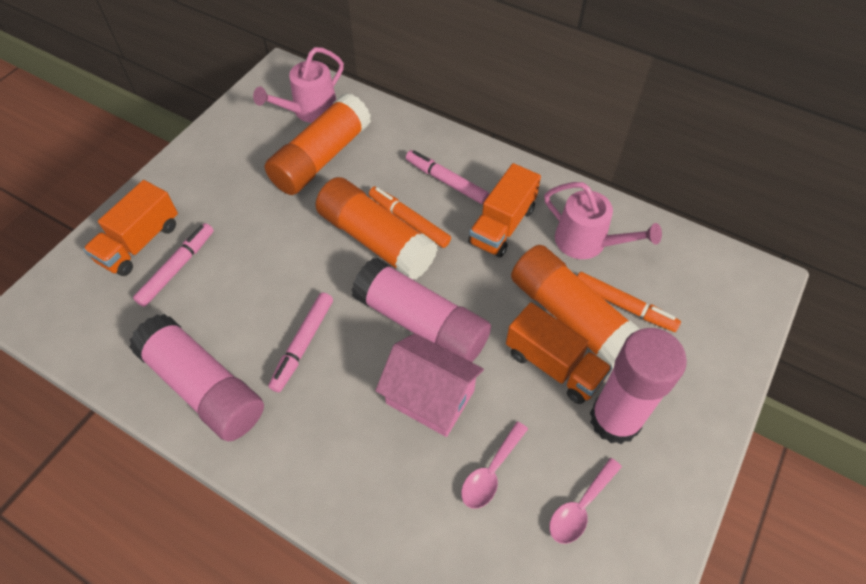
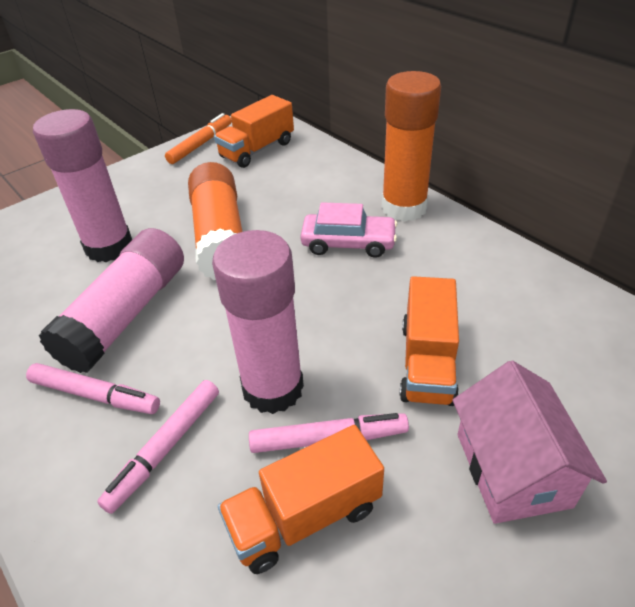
orange glue stick: 3 -> 2
orange marker: 2 -> 1
pink car: 0 -> 1
pink spoon: 2 -> 0
pink watering can: 2 -> 0

